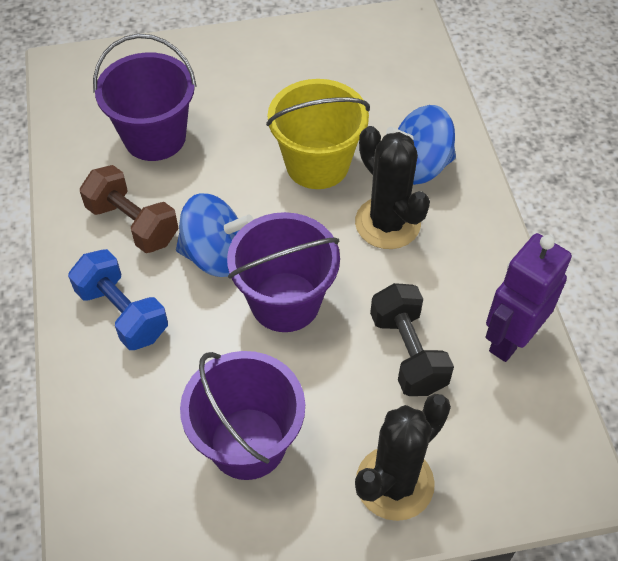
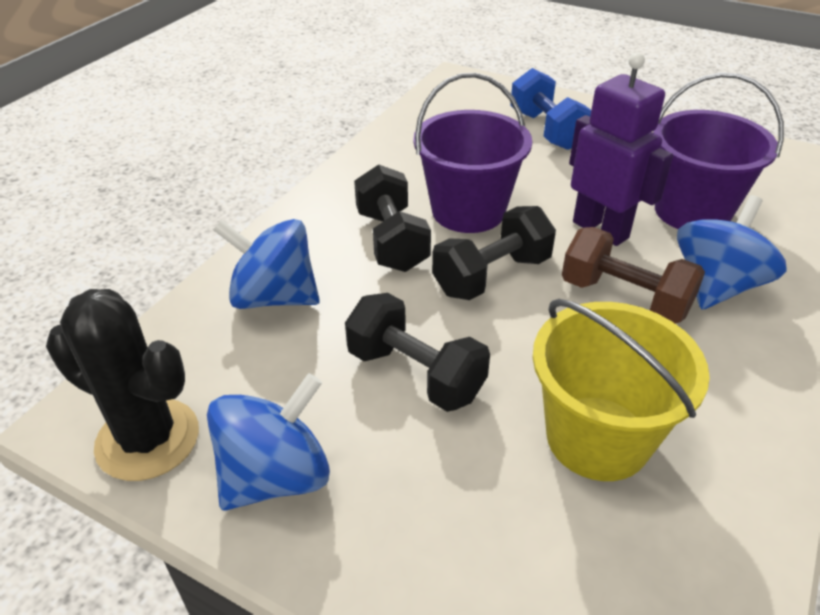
black cactus: 2 -> 1
black dumbbell: 1 -> 3
blue spinning top: 2 -> 3
purple bucket: 3 -> 2

